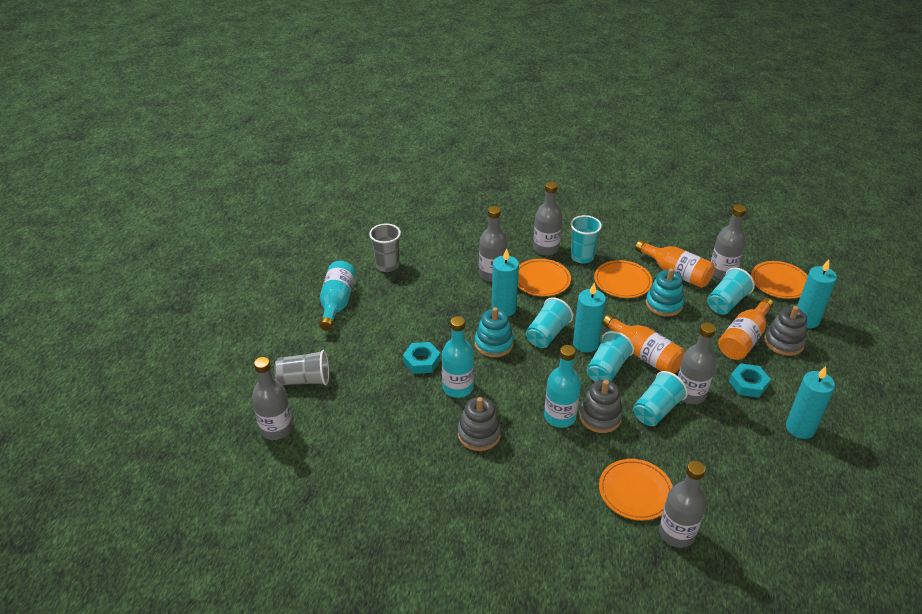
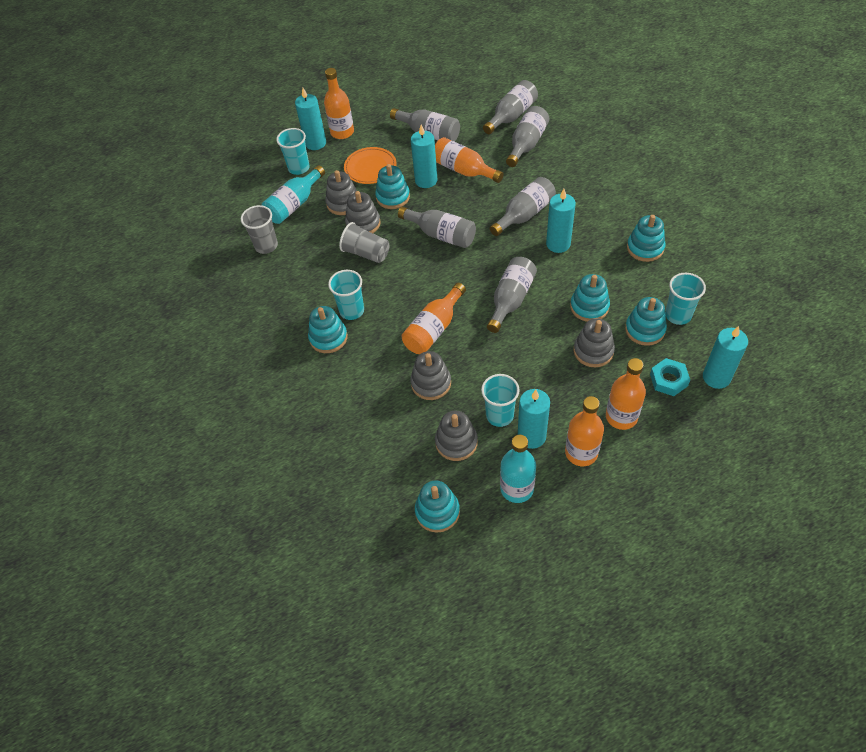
grey stacking toy: 3 -> 5
orange bottle: 3 -> 5
orange plate: 4 -> 1
turquoise bottle: 3 -> 2
turquoise candle: 4 -> 5
turquoise cup: 5 -> 4
turquoise nut: 2 -> 1
turquoise stacking toy: 2 -> 6

